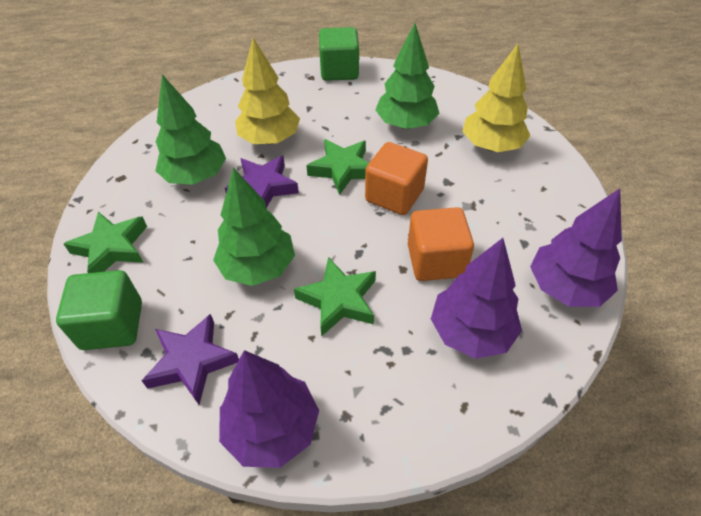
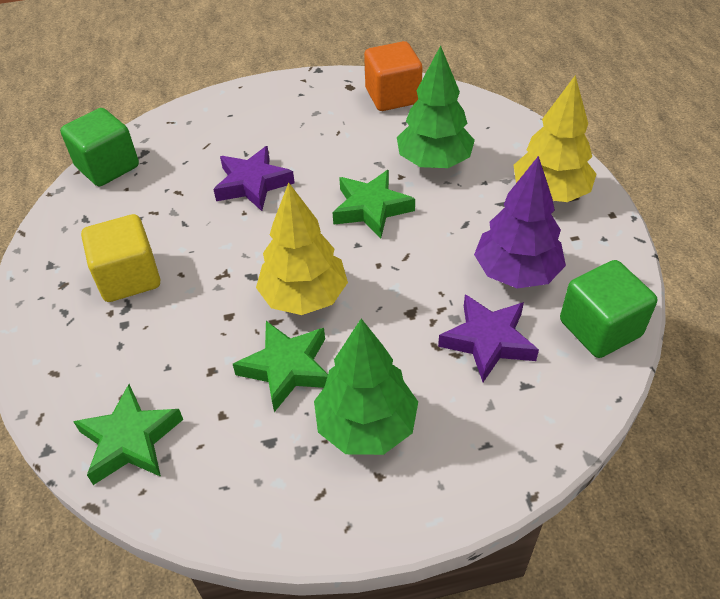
green tree: 3 -> 2
orange cube: 2 -> 1
purple tree: 3 -> 1
yellow cube: 0 -> 1

